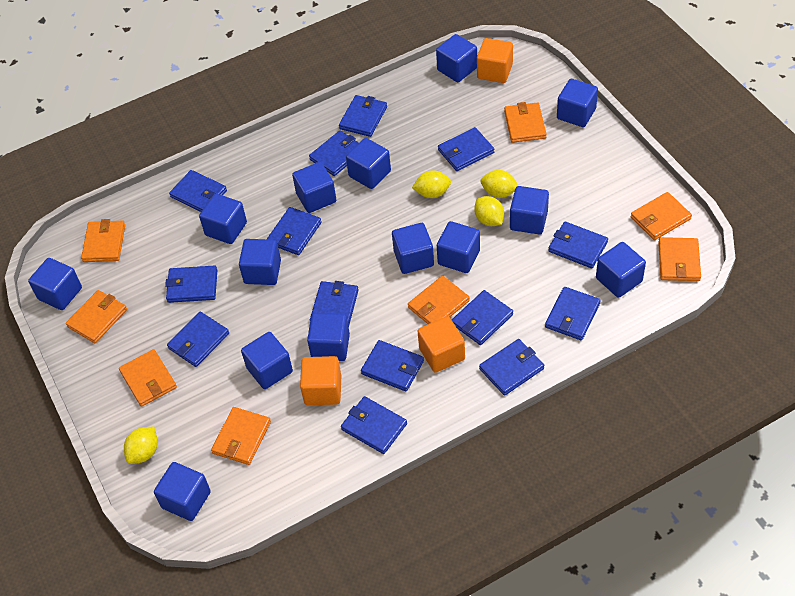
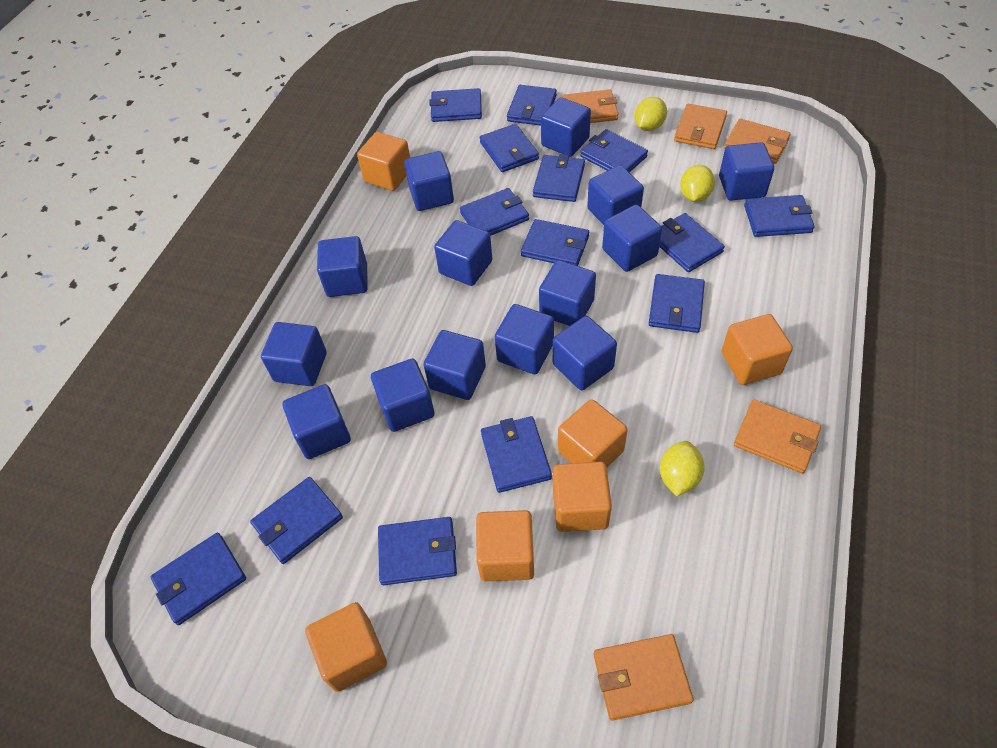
orange cube: 3 -> 6
orange wallet: 8 -> 5
yellow lemon: 4 -> 3

